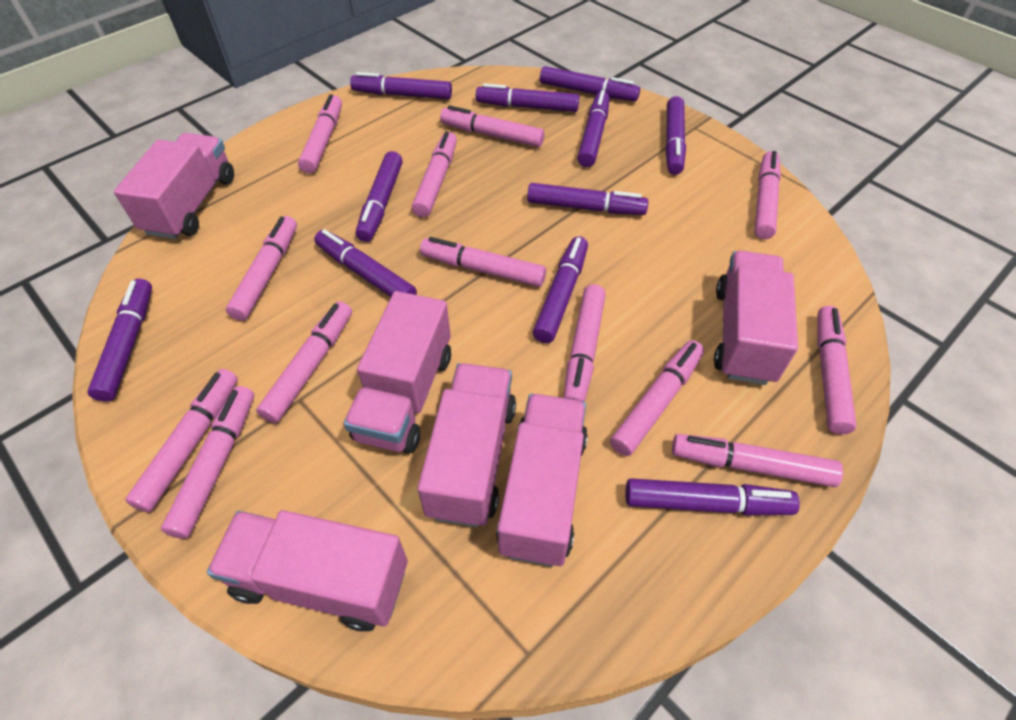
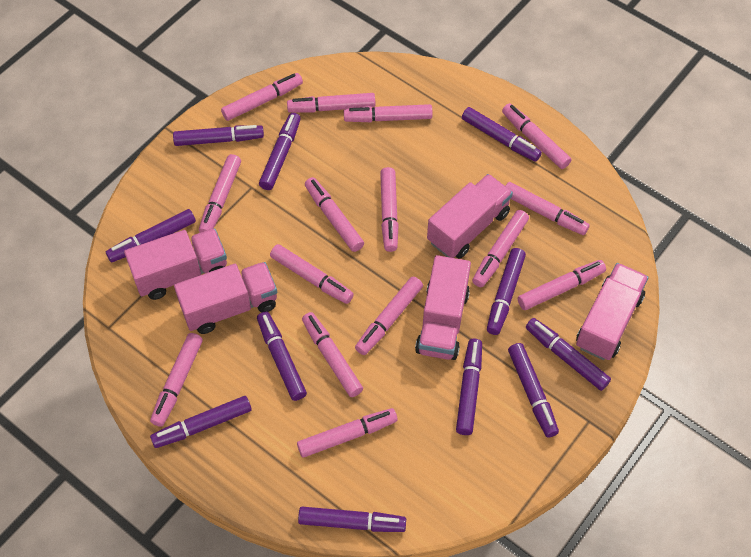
pink marker: 13 -> 15
pink truck: 6 -> 5

